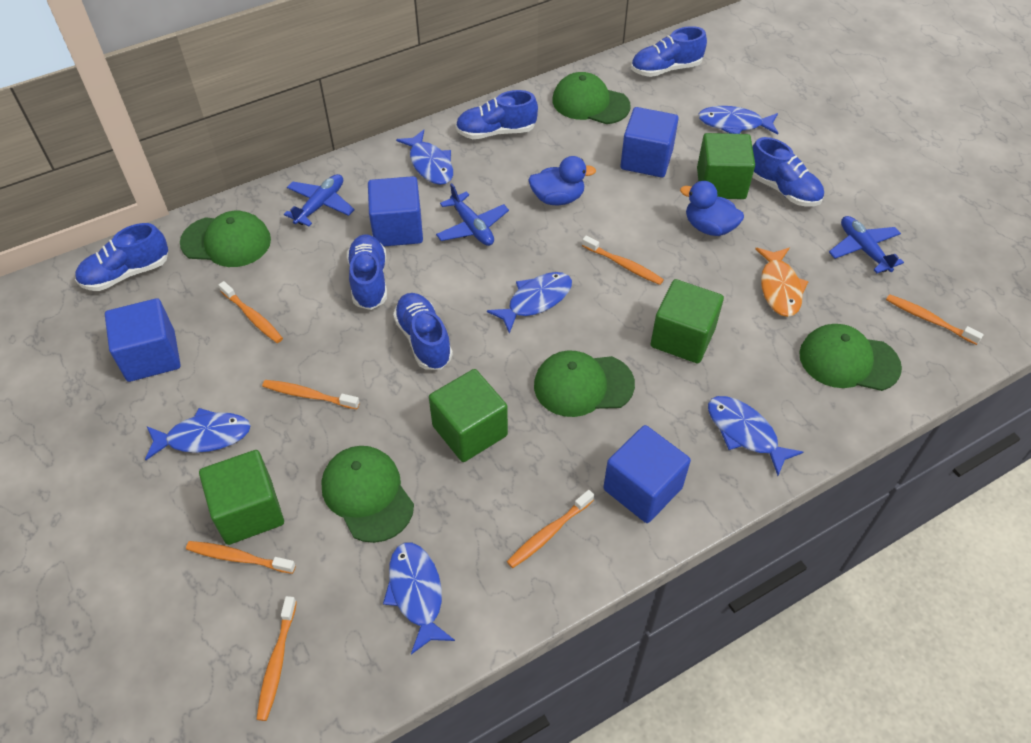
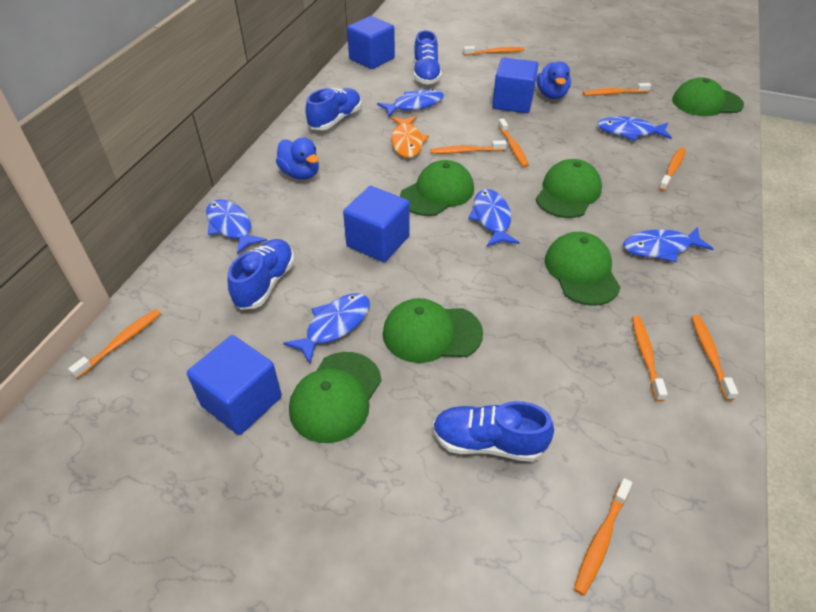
blue plane: 3 -> 0
blue shoe: 6 -> 4
green cap: 5 -> 6
green cube: 4 -> 0
orange toothbrush: 7 -> 9

